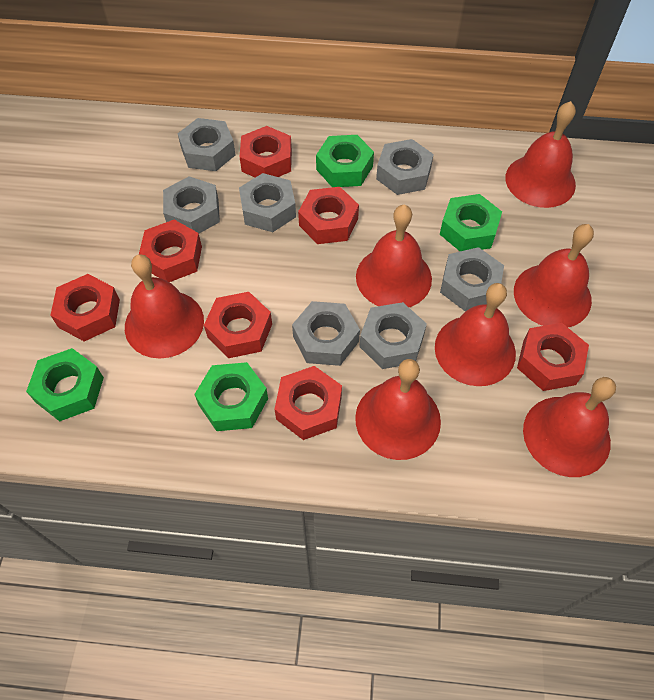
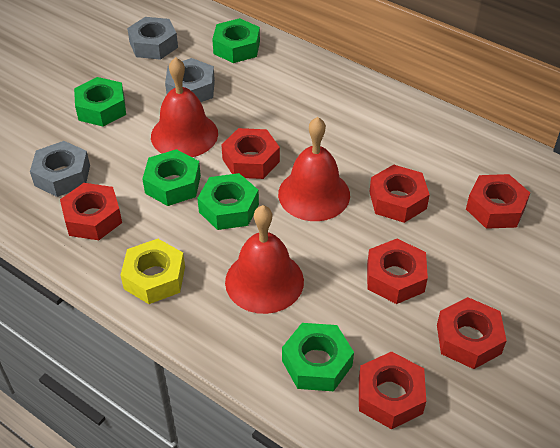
green nut: 4 -> 5
grey nut: 7 -> 3
red bell: 7 -> 3
yellow nut: 0 -> 1

